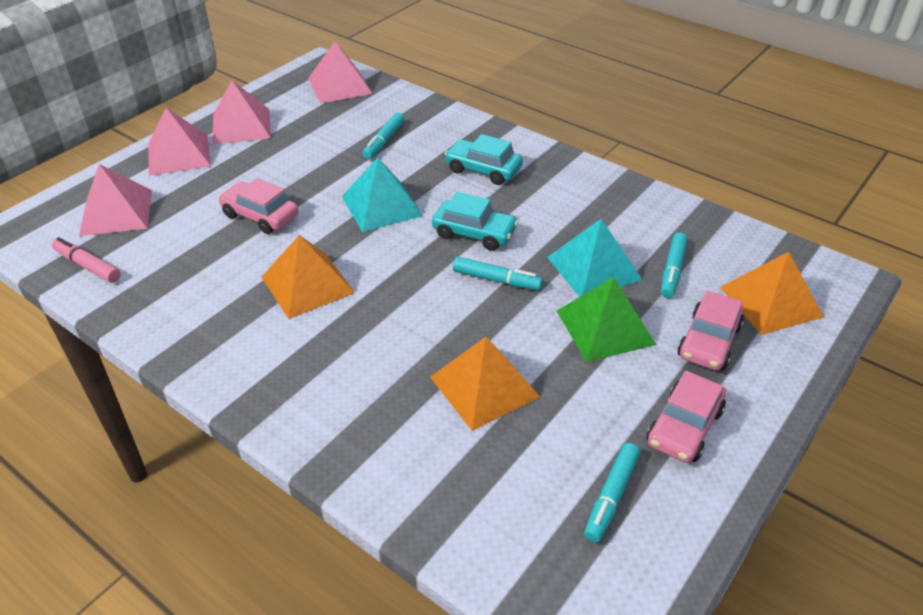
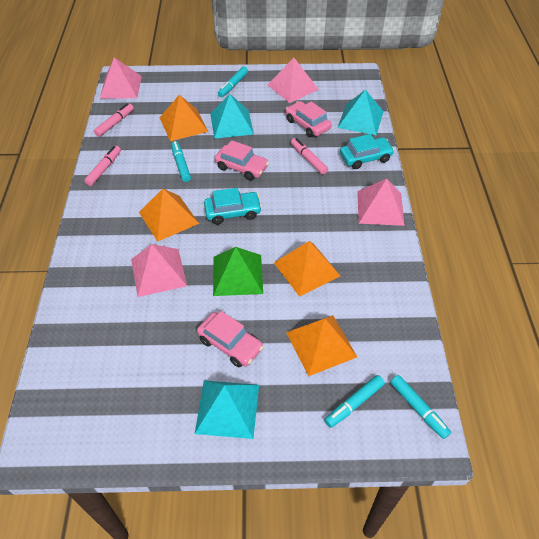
orange pyramid: 3 -> 4
pink marker: 1 -> 3
turquoise pyramid: 2 -> 3

